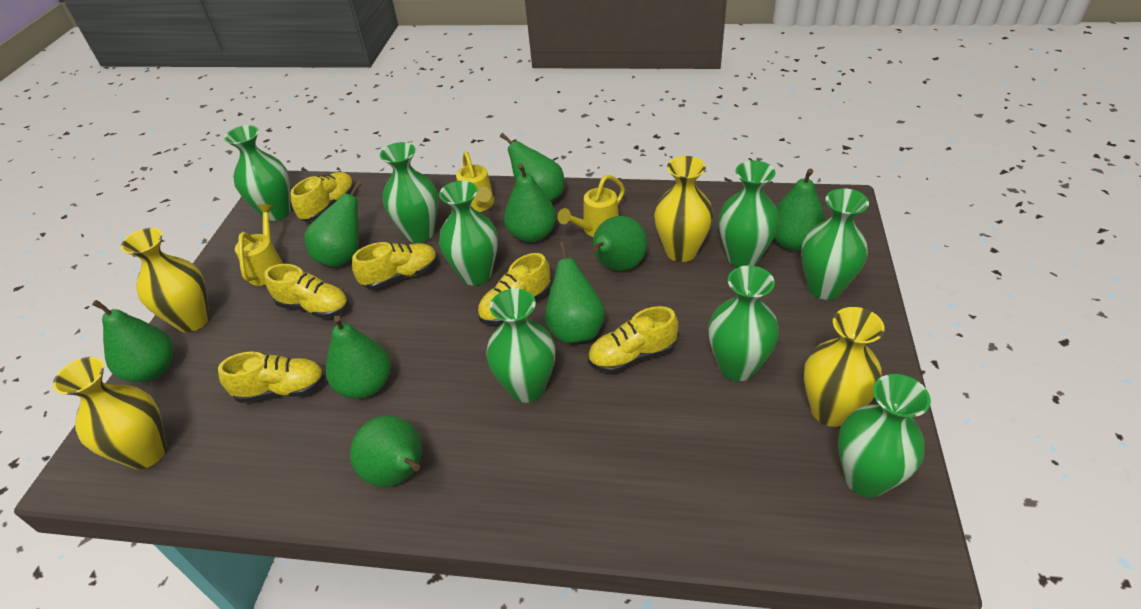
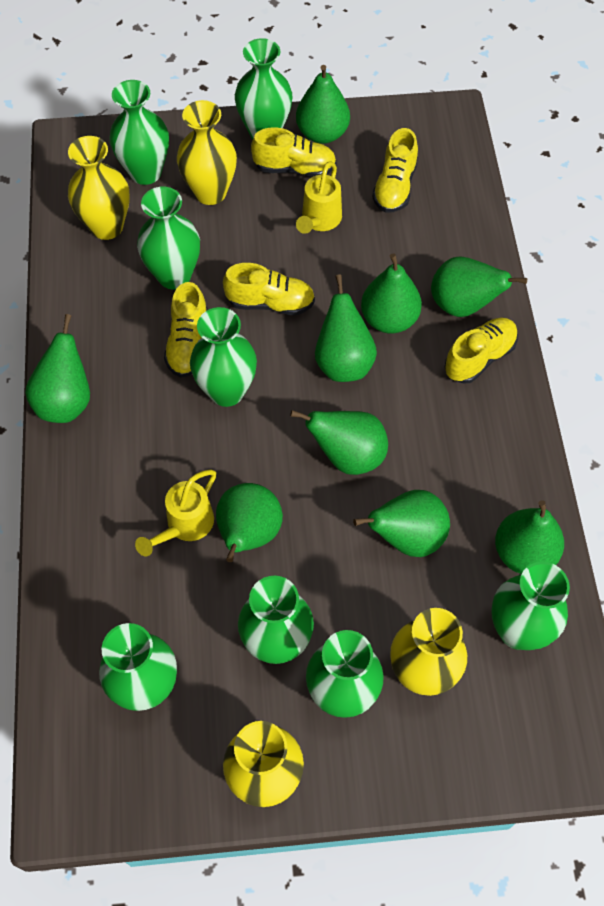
yellow shoe: 6 -> 5
yellow watering can: 3 -> 2

